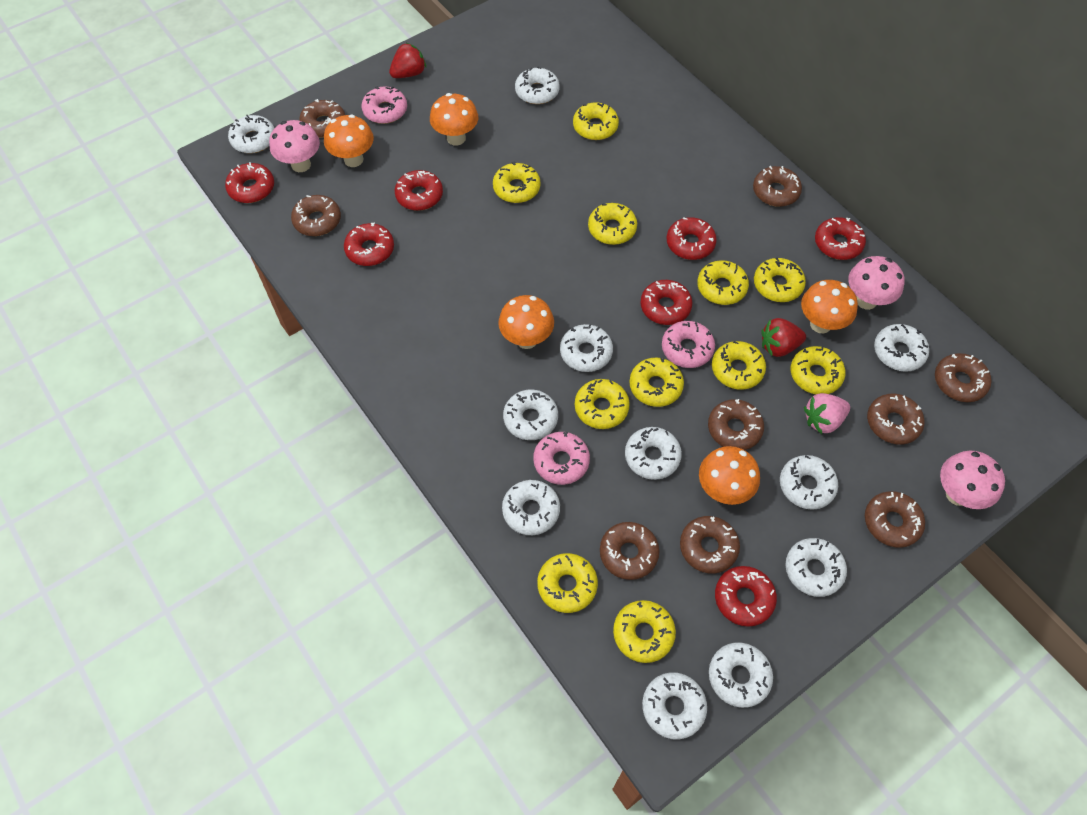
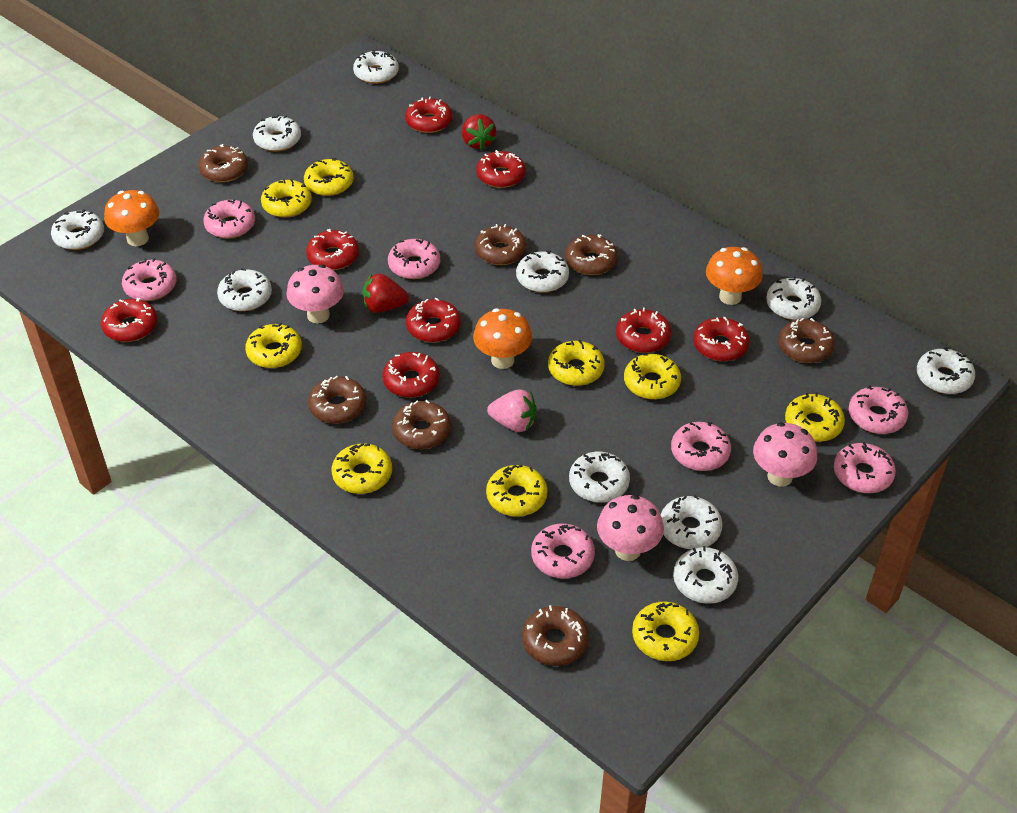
brown donut: 9 -> 7
orange mushroom: 5 -> 3
pink donut: 3 -> 7
red donut: 7 -> 8
white donut: 11 -> 10
yellow donut: 11 -> 9

